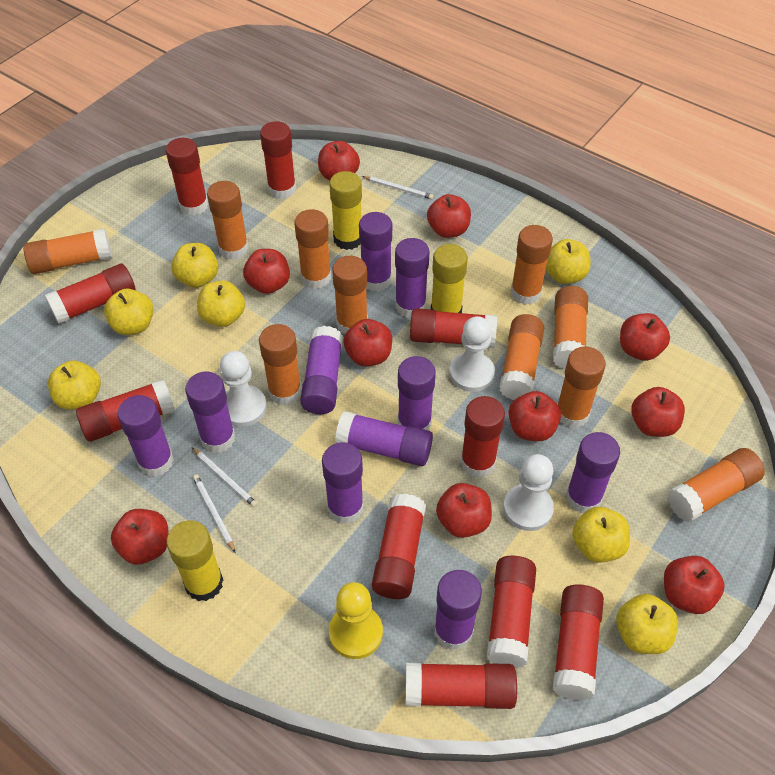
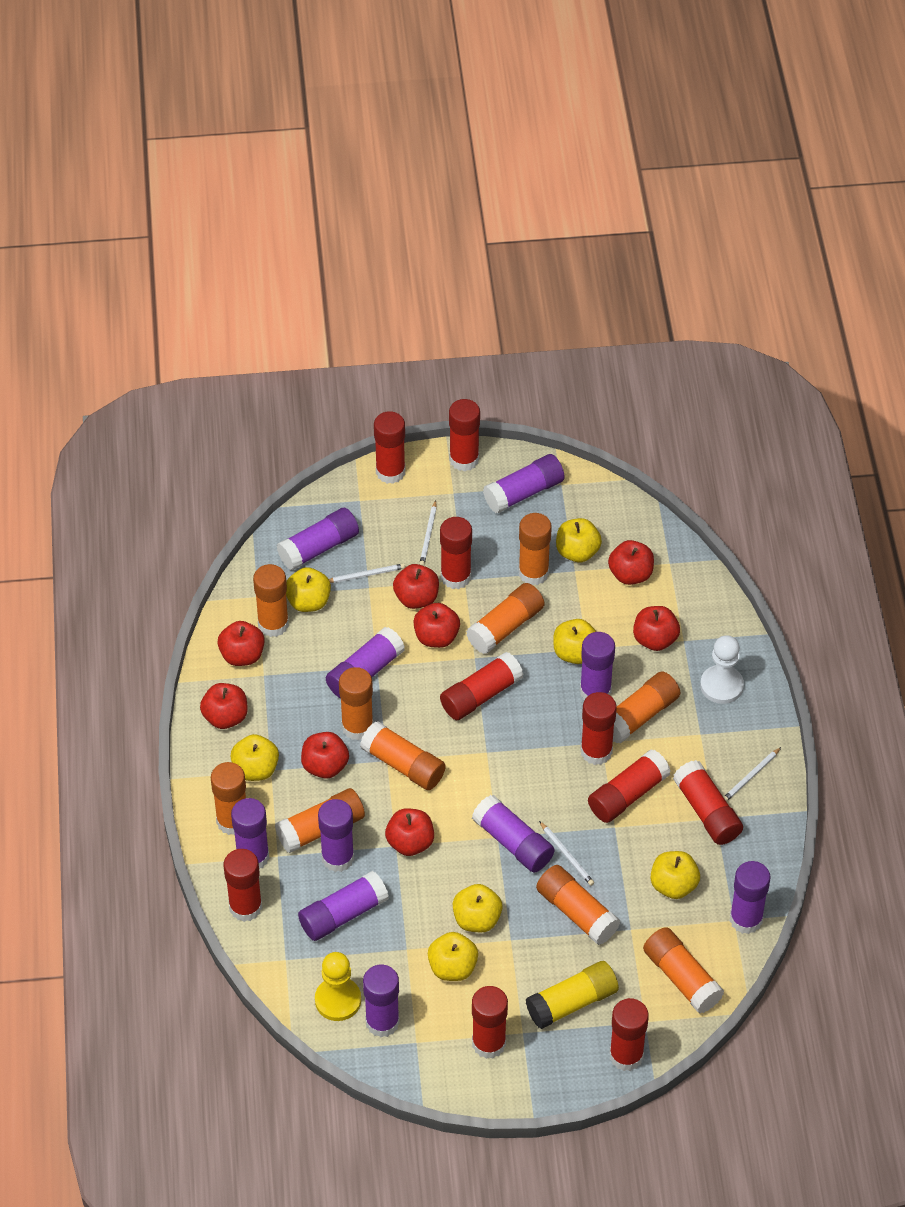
red apple: 10 -> 8
white pawn: 3 -> 1
white pencil: 3 -> 4
yellow glue stick: 3 -> 1

